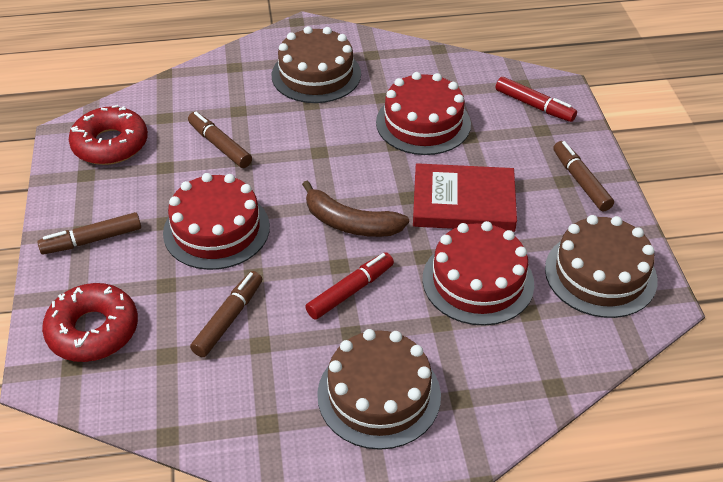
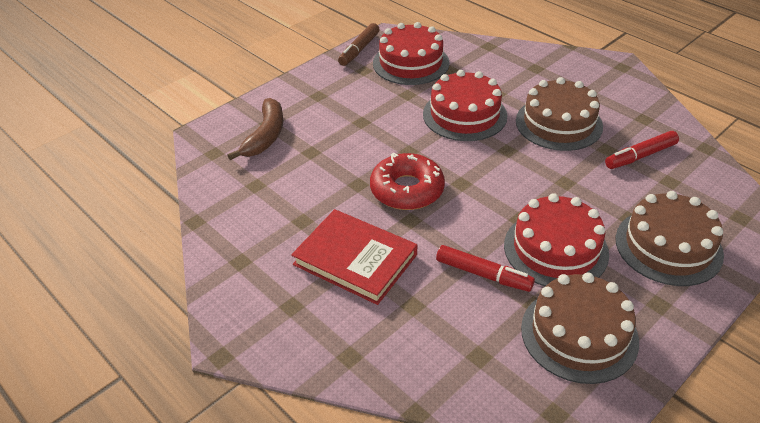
brown marker: 4 -> 1
red donut: 2 -> 1

